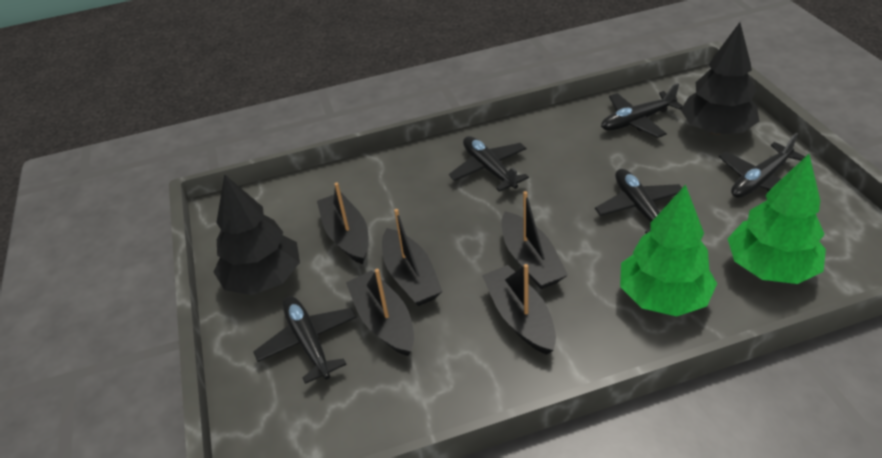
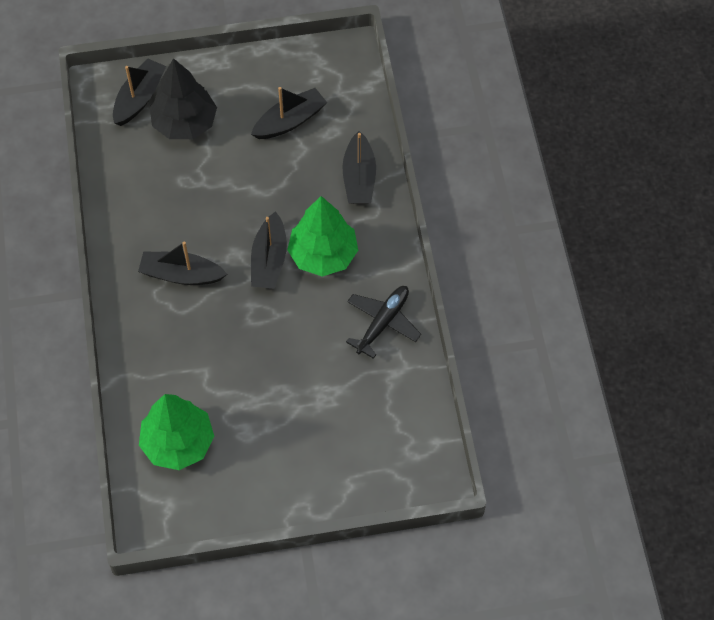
black plane: 5 -> 1
black tree: 2 -> 1

